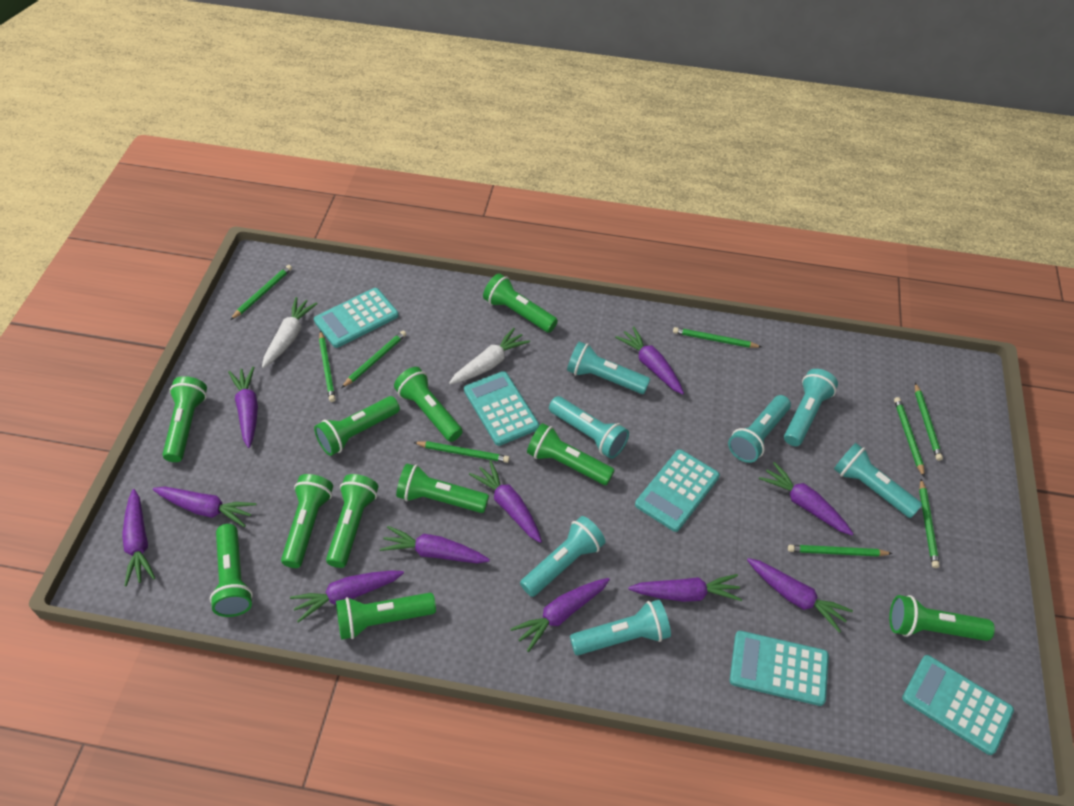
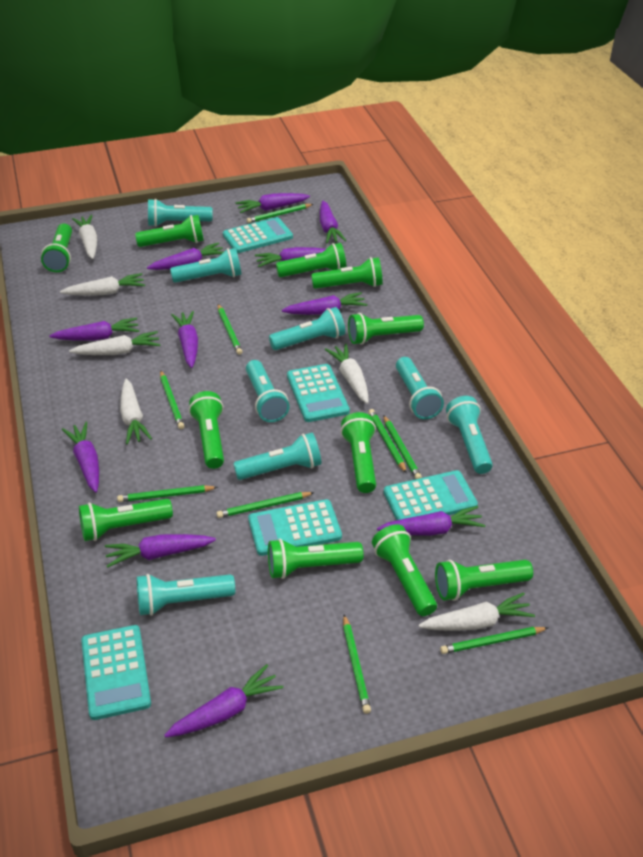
turquoise flashlight: 7 -> 8
white carrot: 2 -> 6

